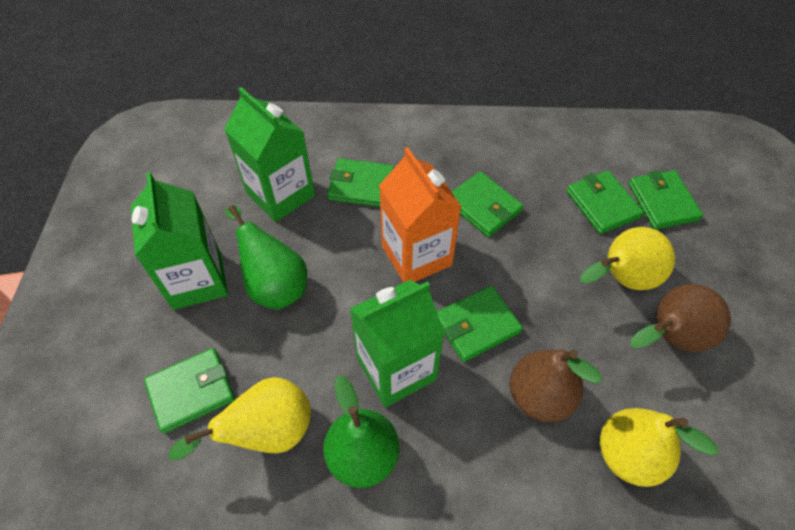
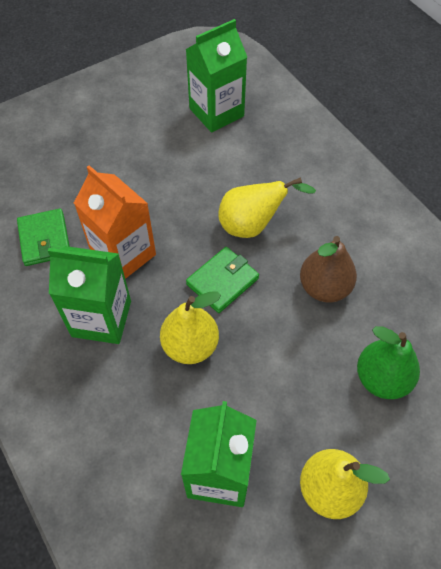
brown pear: 2 -> 1
green pear: 2 -> 1
green wallet: 6 -> 2

